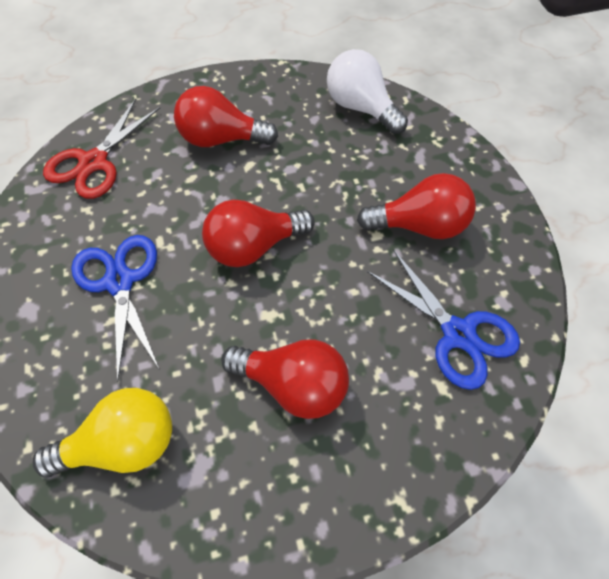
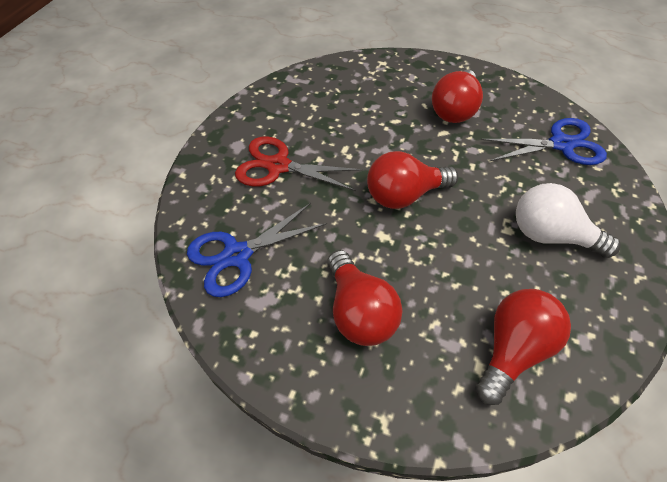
yellow light bulb: 1 -> 0

